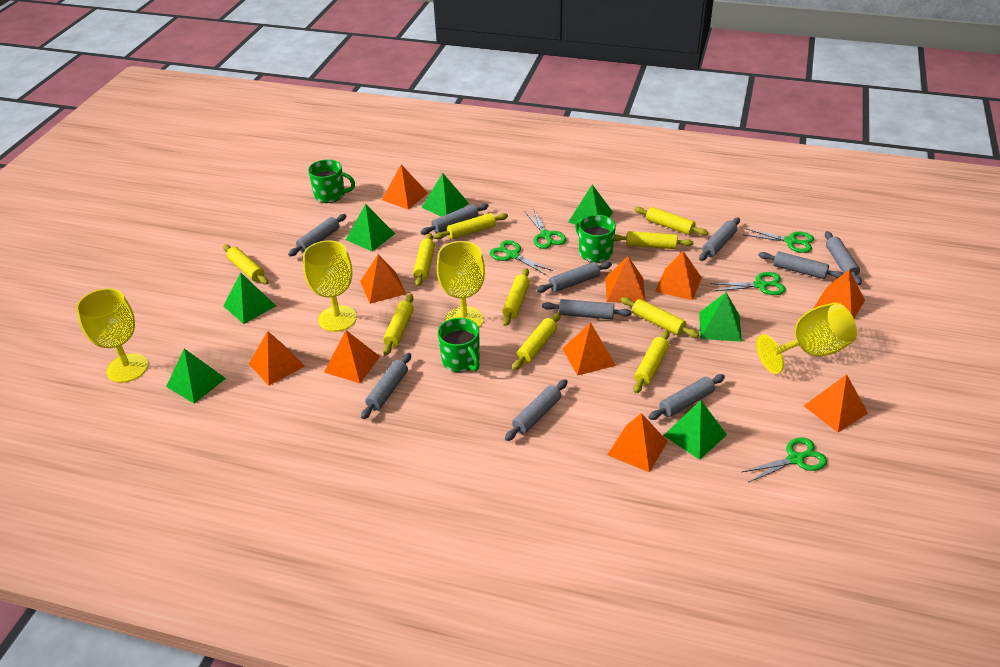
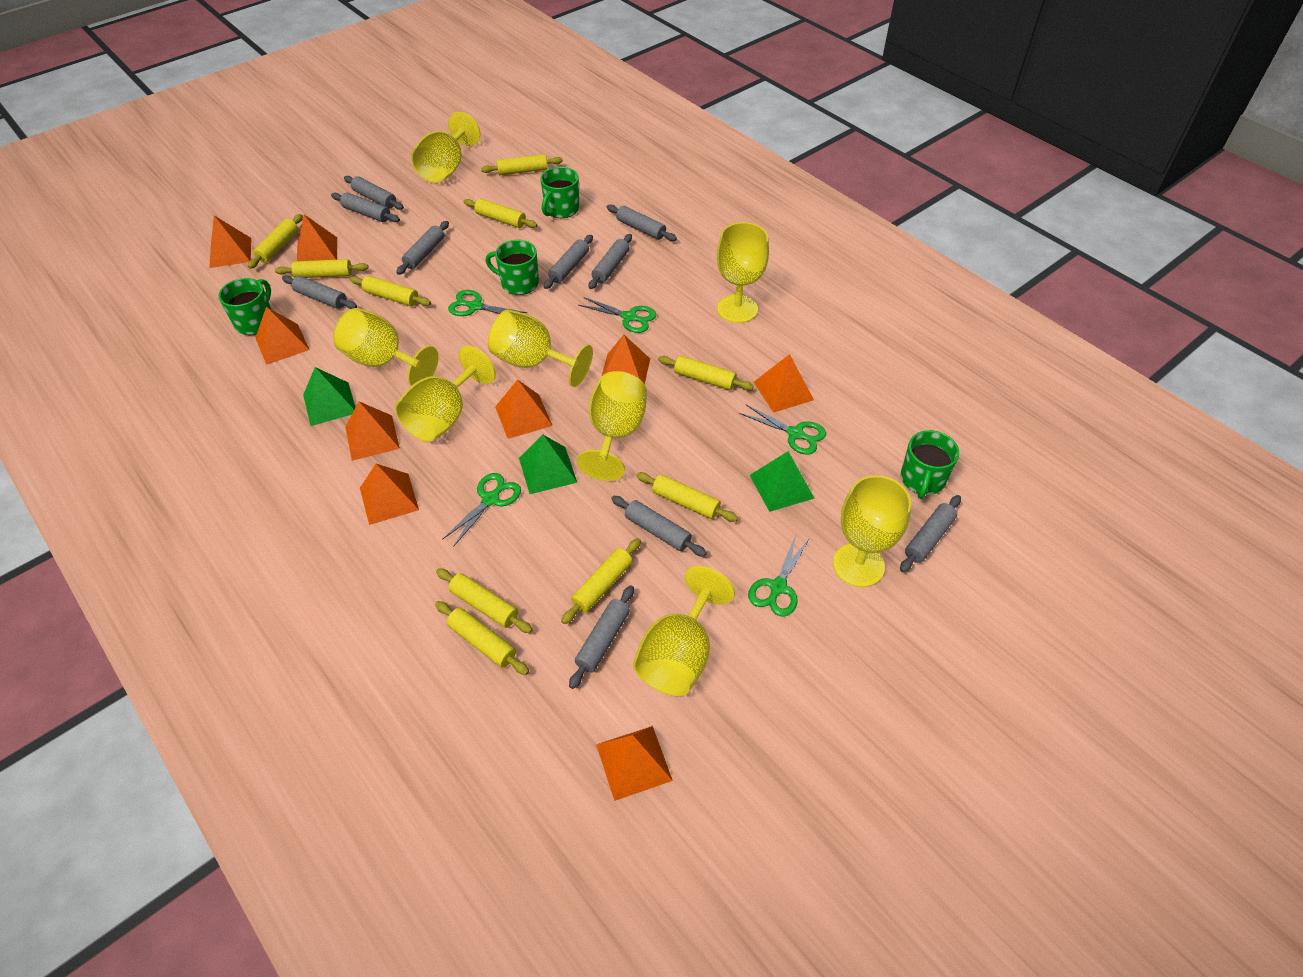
green mug: 3 -> 4
green pyramid: 7 -> 3
orange pyramid: 10 -> 9
yellow goblet: 4 -> 8

